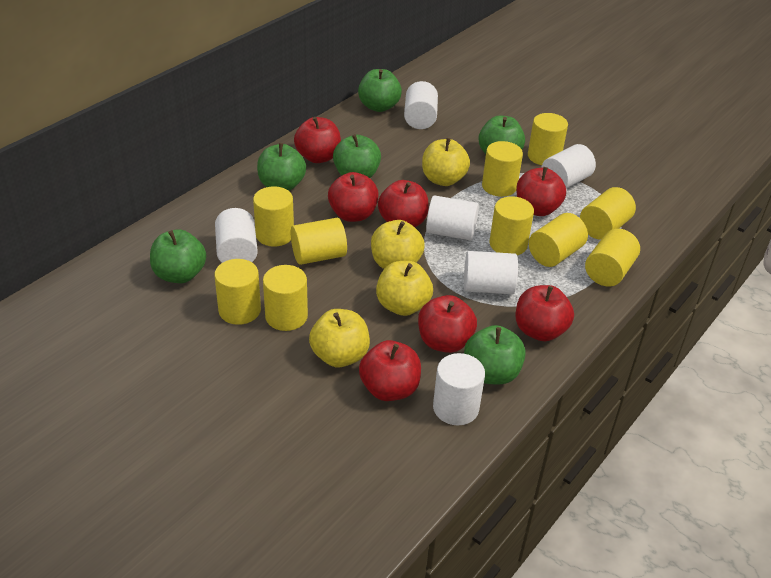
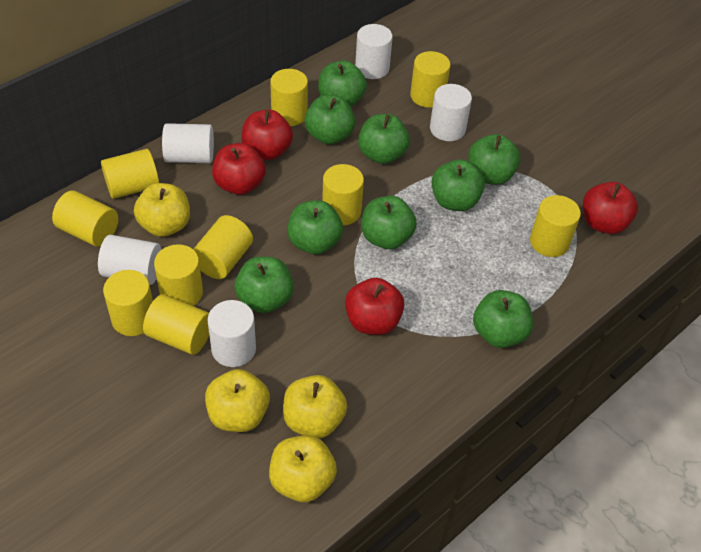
green apple: 6 -> 9
red apple: 7 -> 4
white cylinder: 6 -> 5

